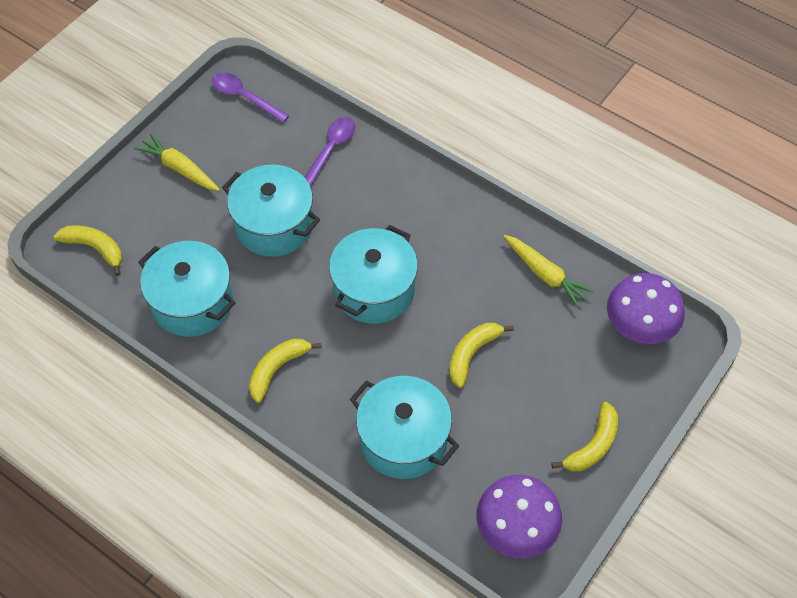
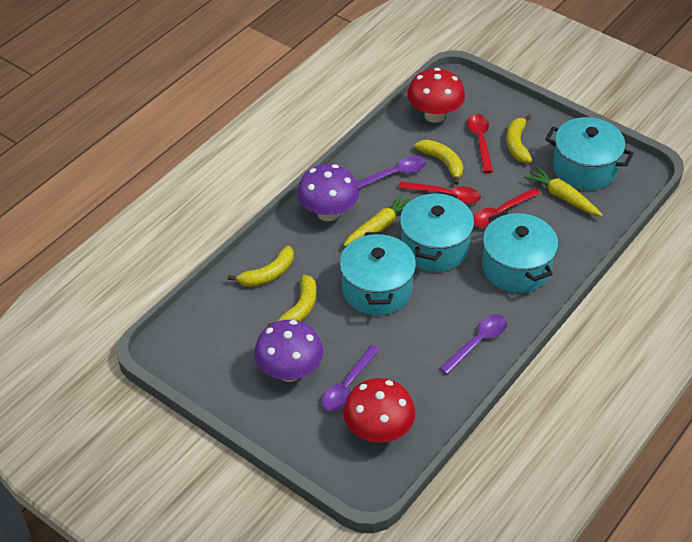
purple spoon: 2 -> 3
red mushroom: 0 -> 2
red spoon: 0 -> 3

